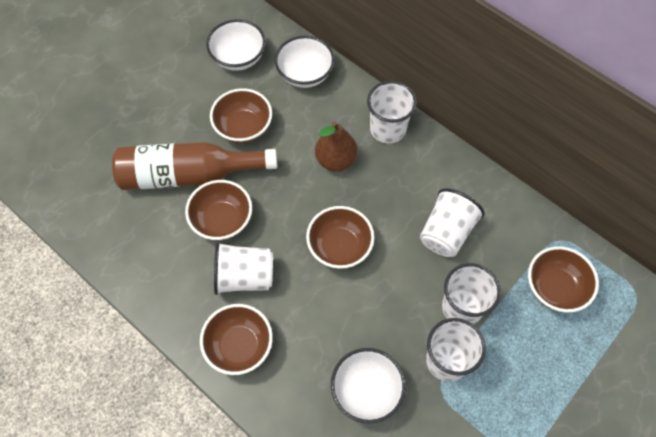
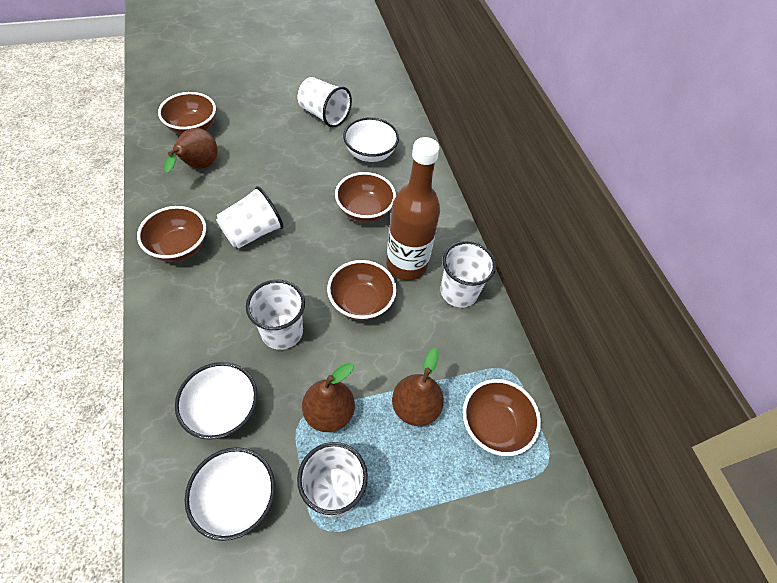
brown pear: 1 -> 3

